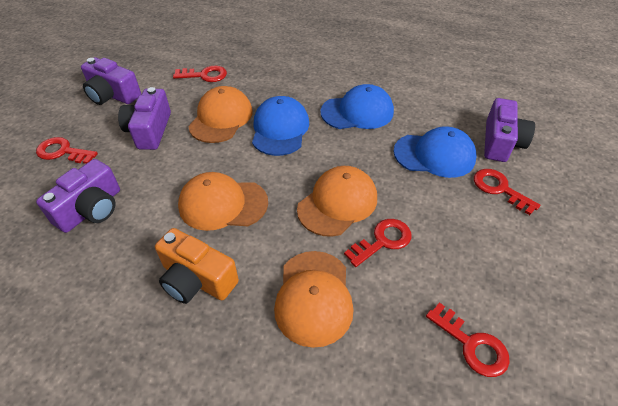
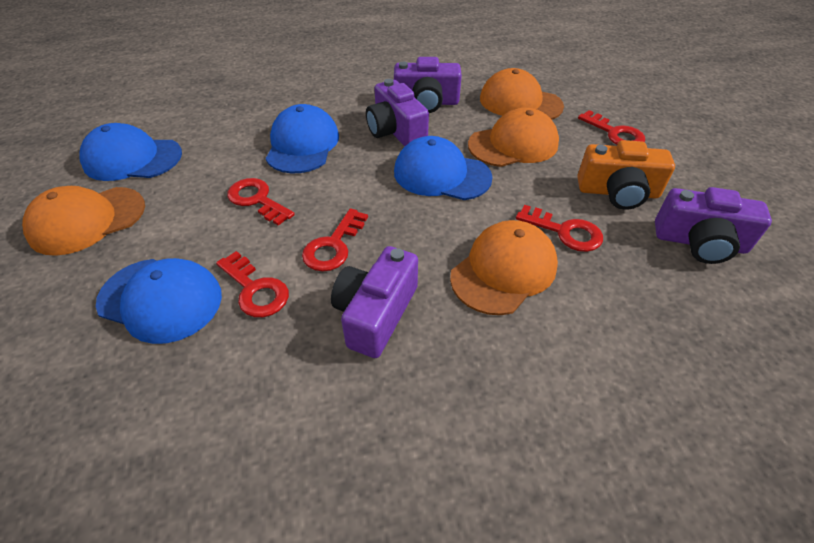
blue cap: 3 -> 4

